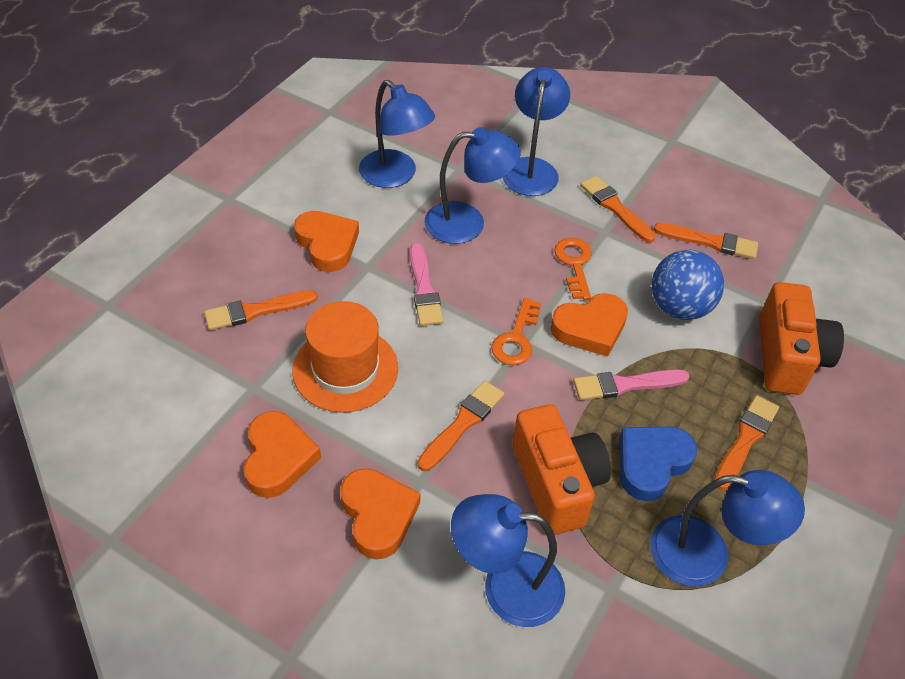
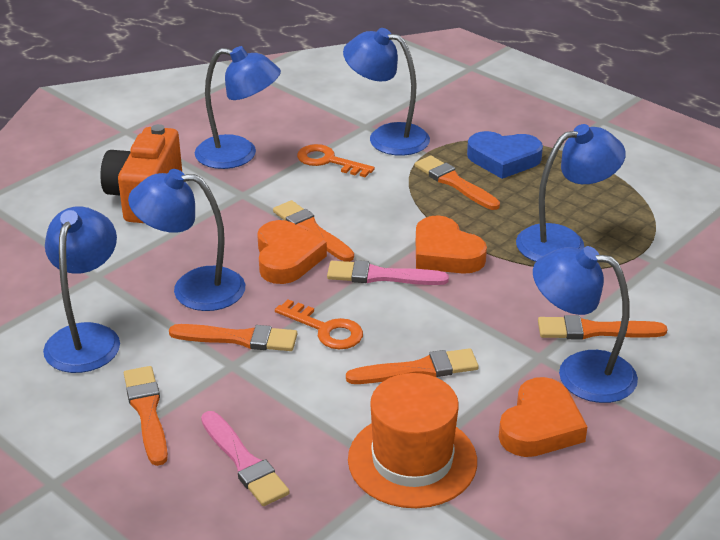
blue ball: 1 -> 0
blue lamp: 5 -> 6
orange brush: 5 -> 6
orange camera: 2 -> 1
orange heart: 4 -> 3

